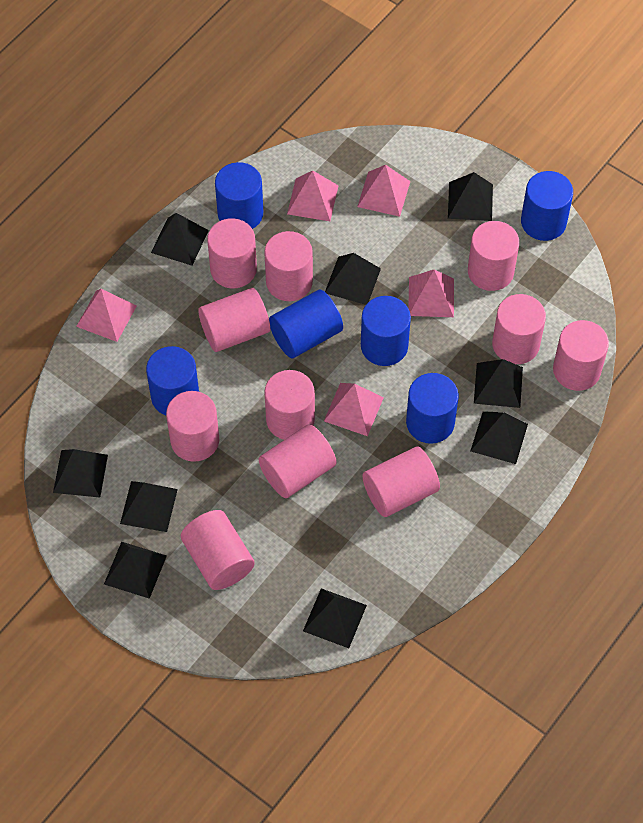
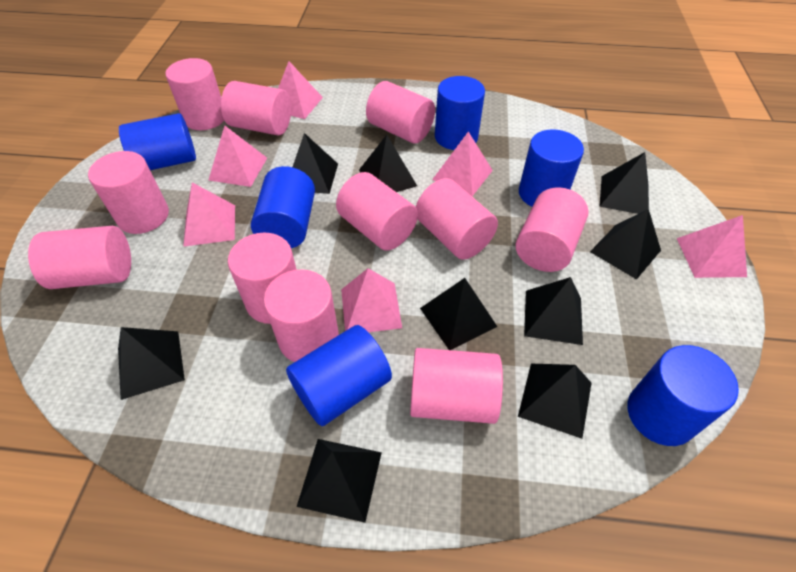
pink pyramid: 5 -> 6

